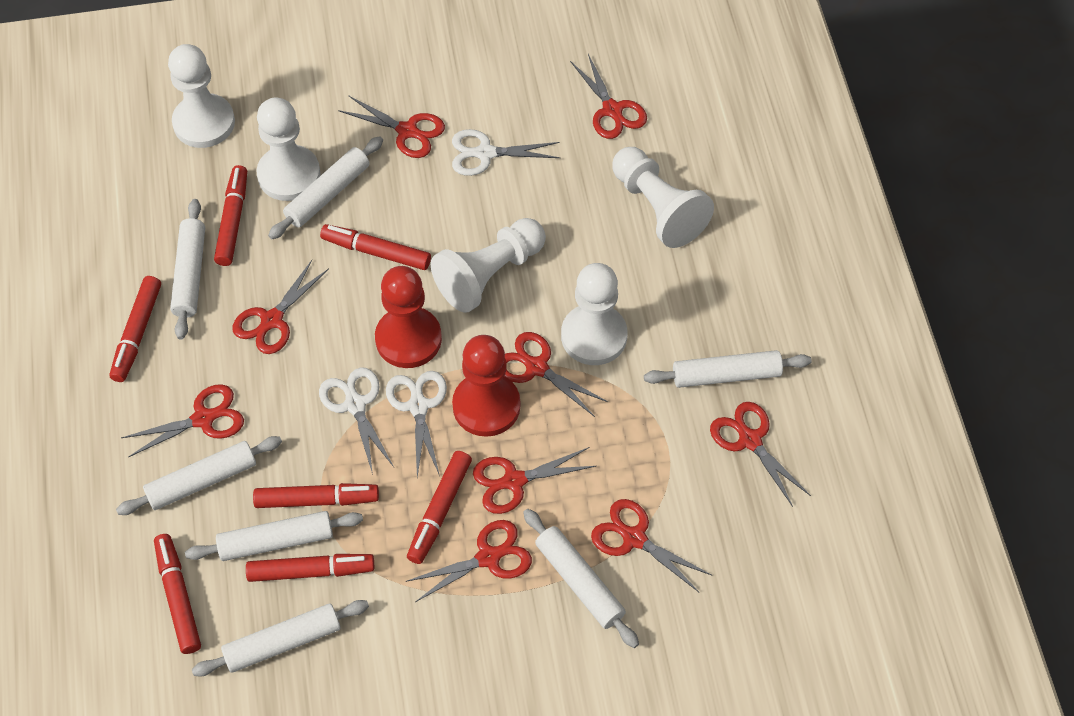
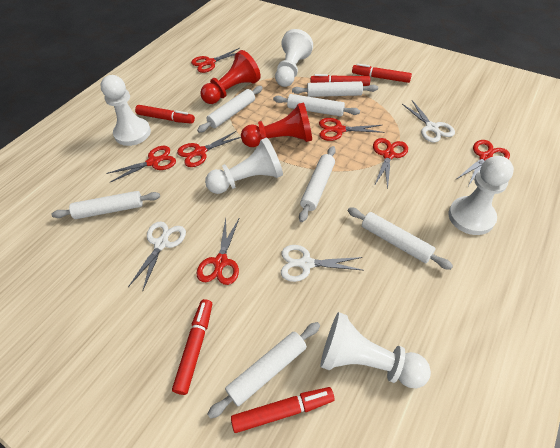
red marker: 7 -> 5
red scissors: 9 -> 7

